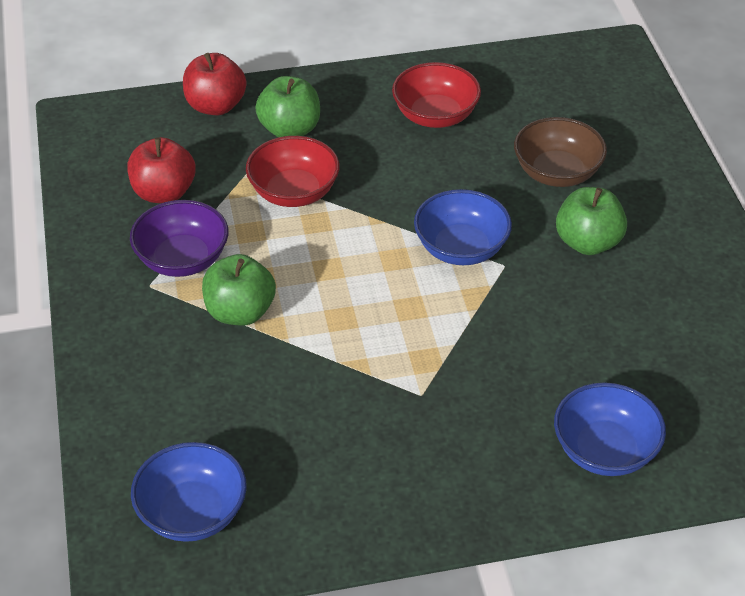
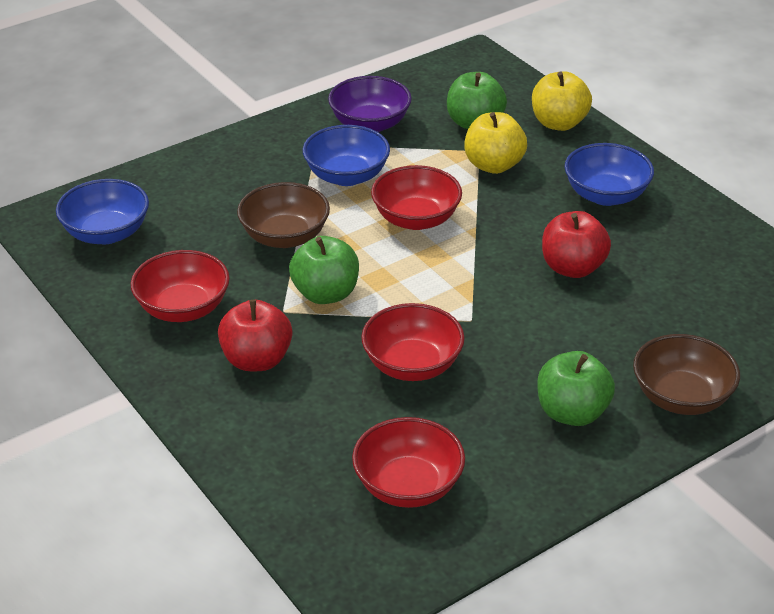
brown bowl: 1 -> 2
red bowl: 2 -> 4
yellow apple: 0 -> 2

